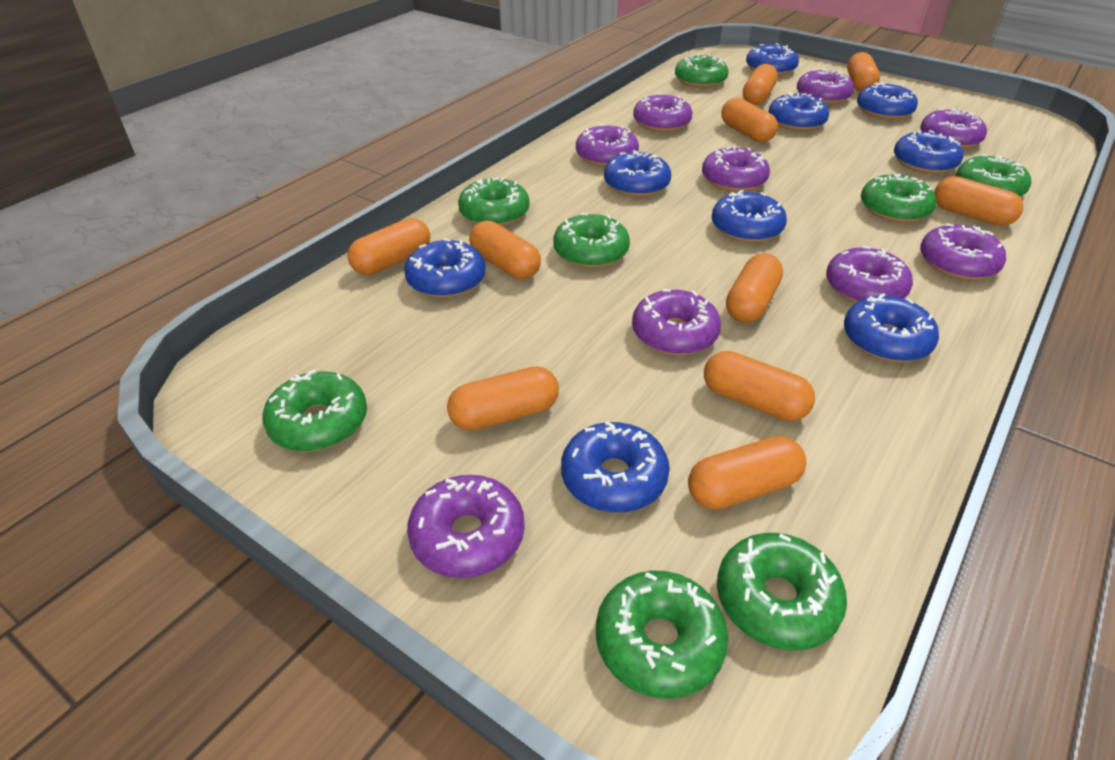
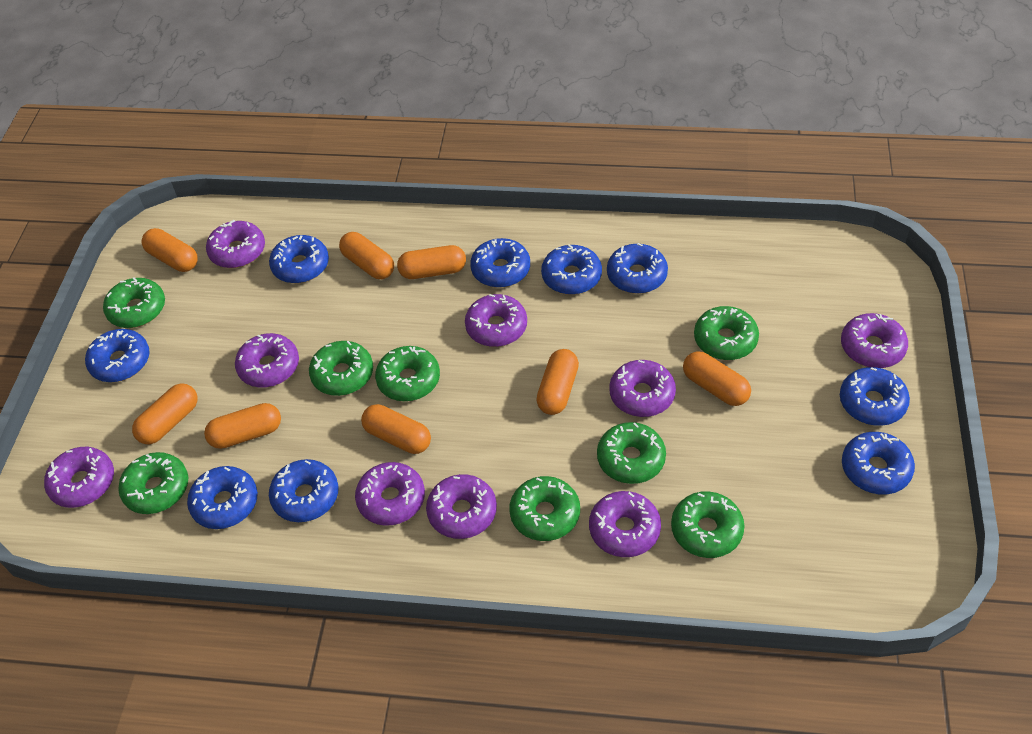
orange capsule: 10 -> 8

